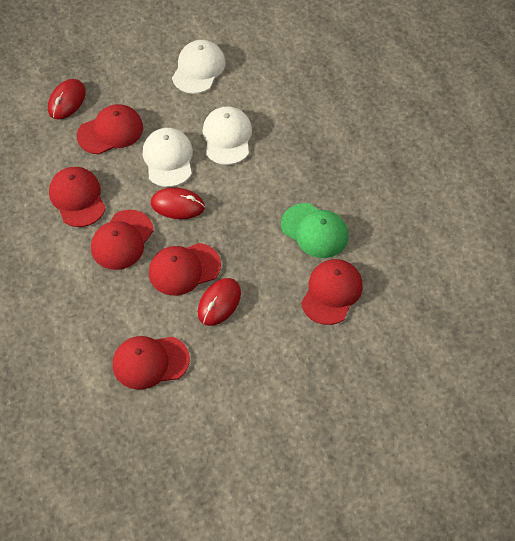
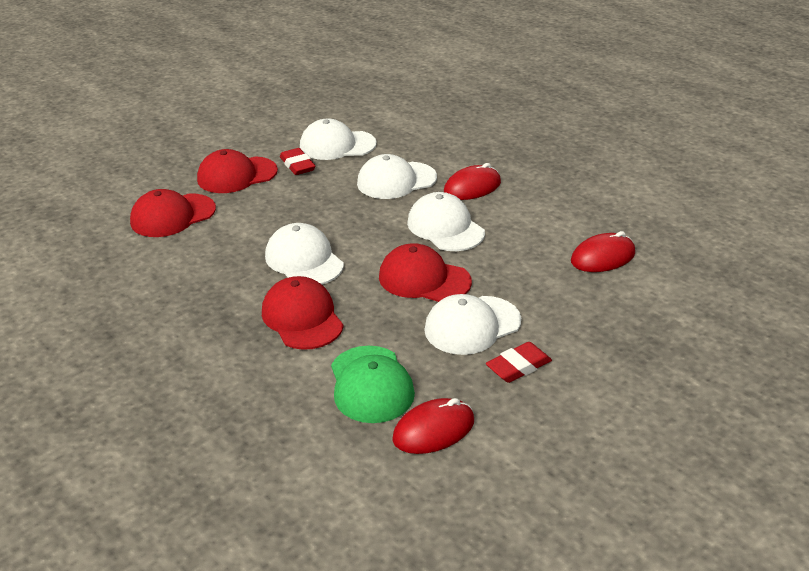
red cap: 6 -> 4
red eraser: 0 -> 2
white cap: 3 -> 5

